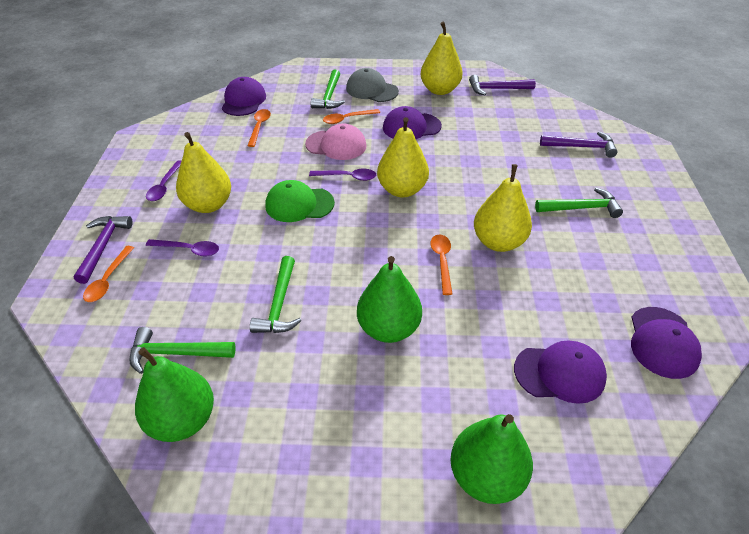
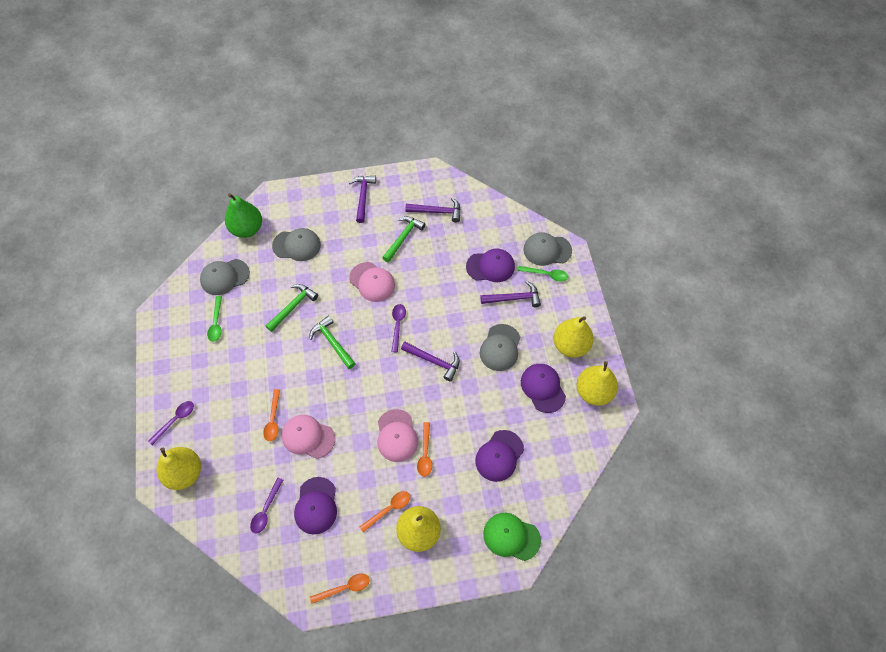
green hammer: 4 -> 3
green pear: 3 -> 1
green spoon: 0 -> 2
grey cap: 1 -> 4
pink cap: 1 -> 3
purple hammer: 3 -> 4

